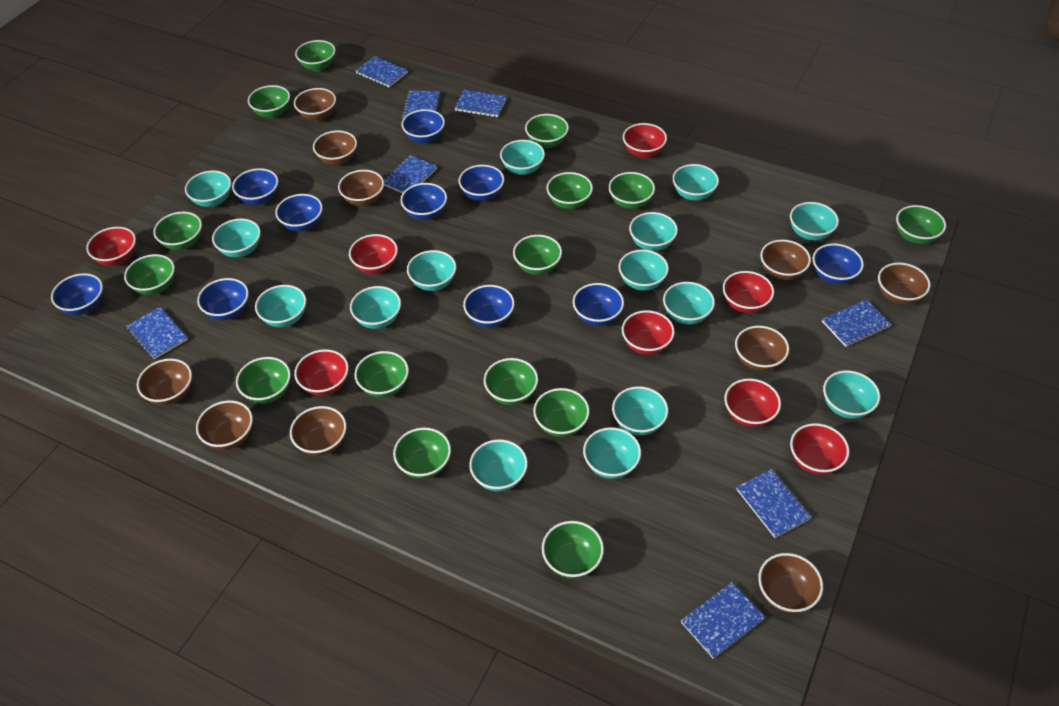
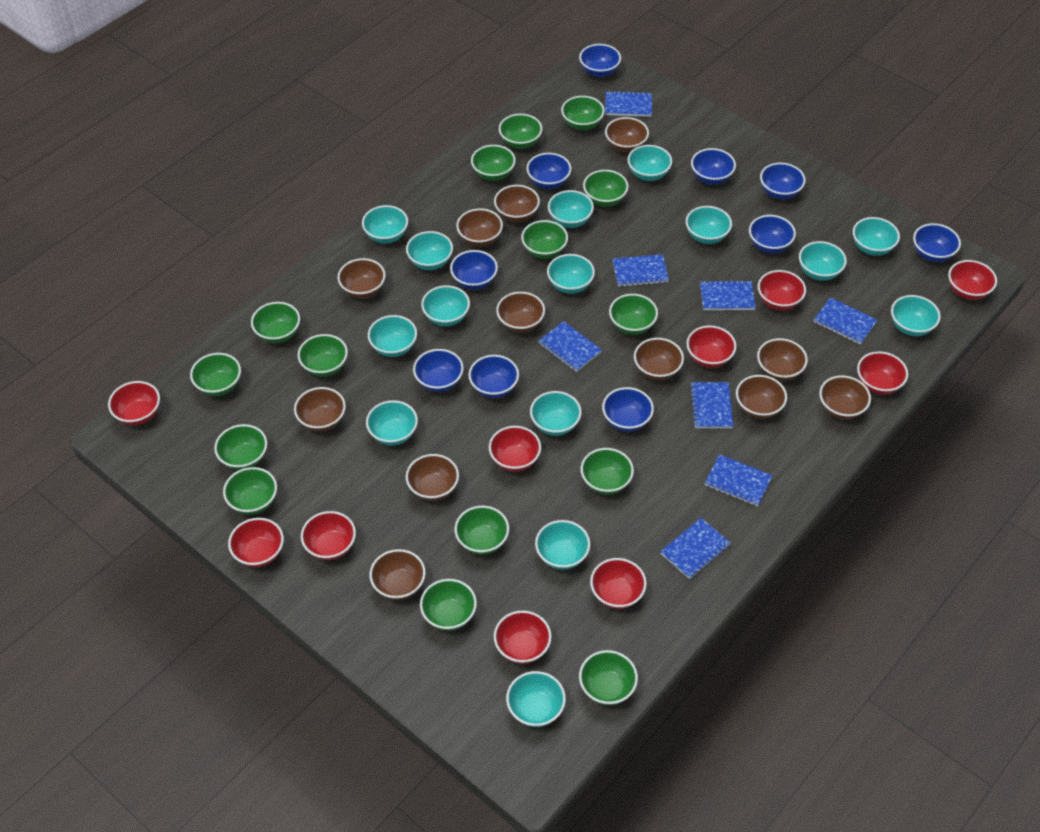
brown bowl: 10 -> 12
red bowl: 8 -> 10

